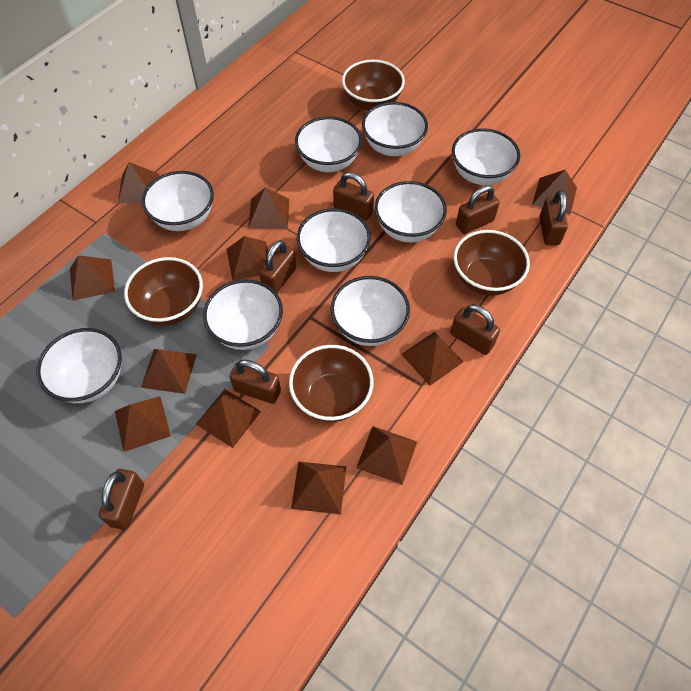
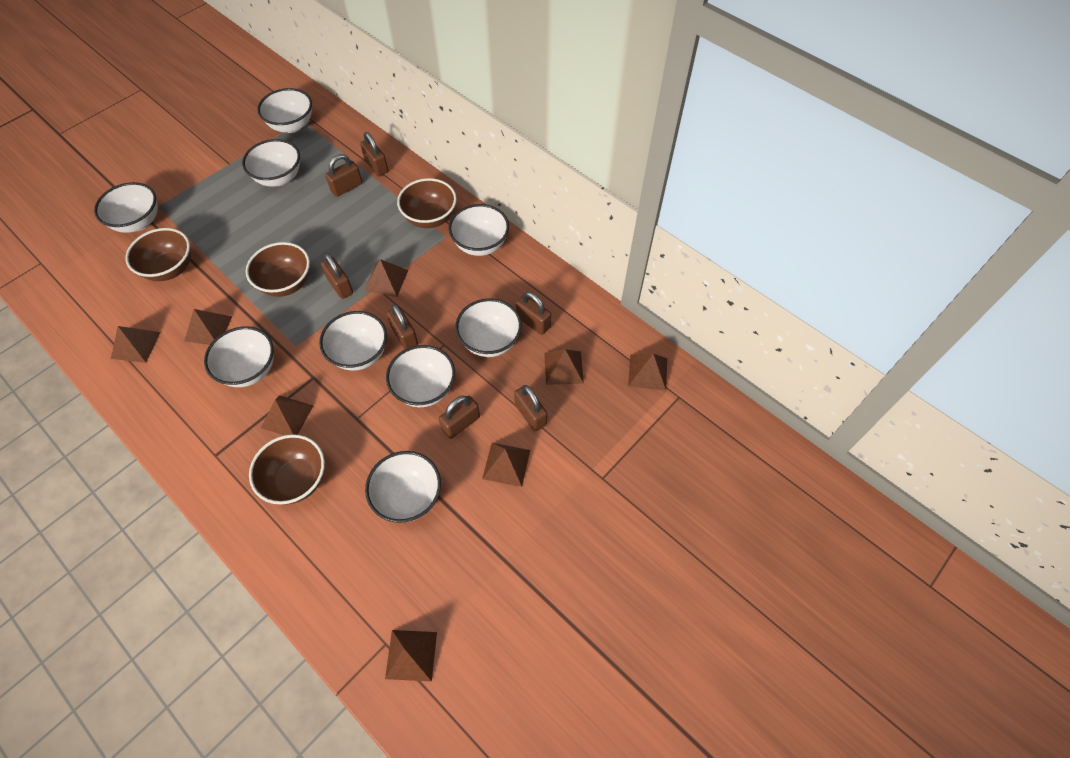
brown pyramid: 11 -> 8

